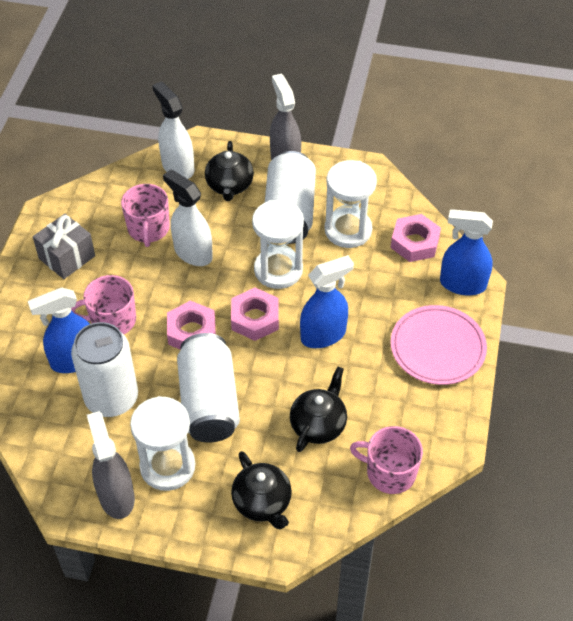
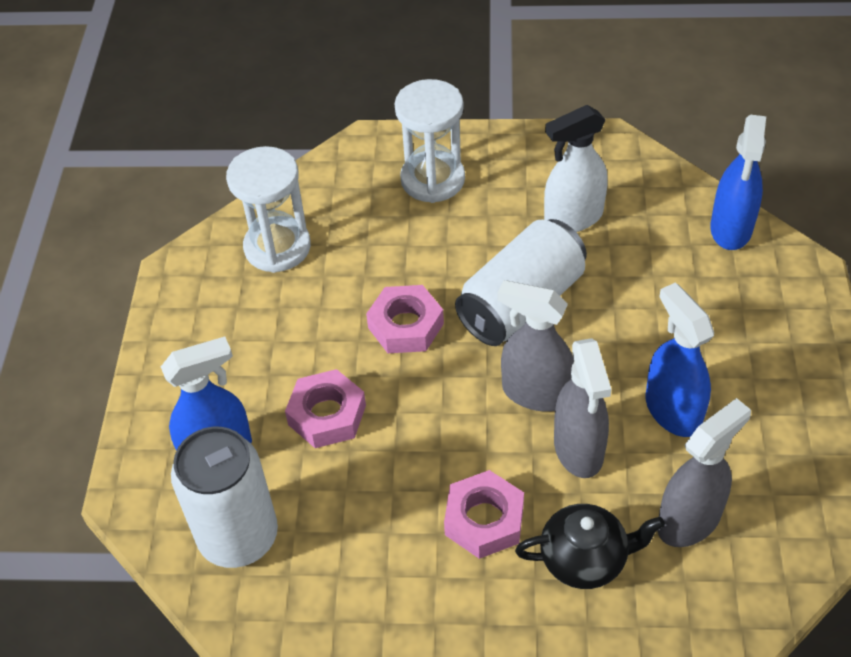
black teapot: 3 -> 1
grey gift: 1 -> 0
grey spray bottle: 2 -> 3
pink mug: 3 -> 0
pink plate: 1 -> 0
white can: 3 -> 2
white hourglass: 3 -> 2
white spray bottle: 2 -> 1

